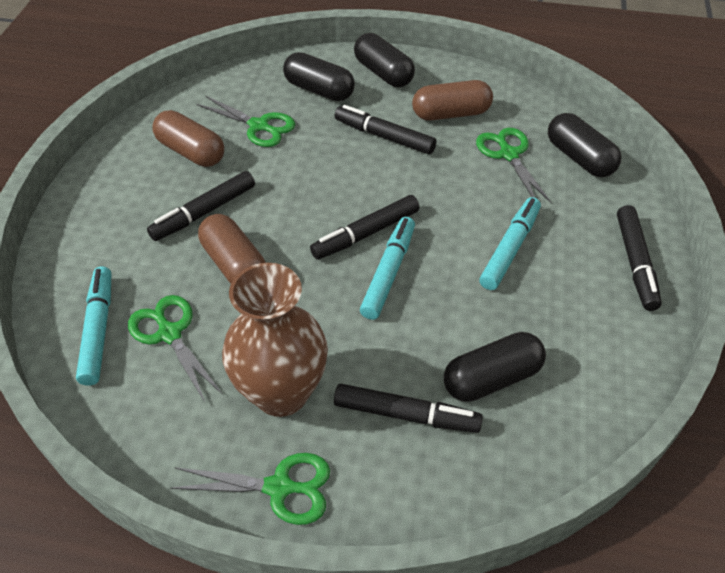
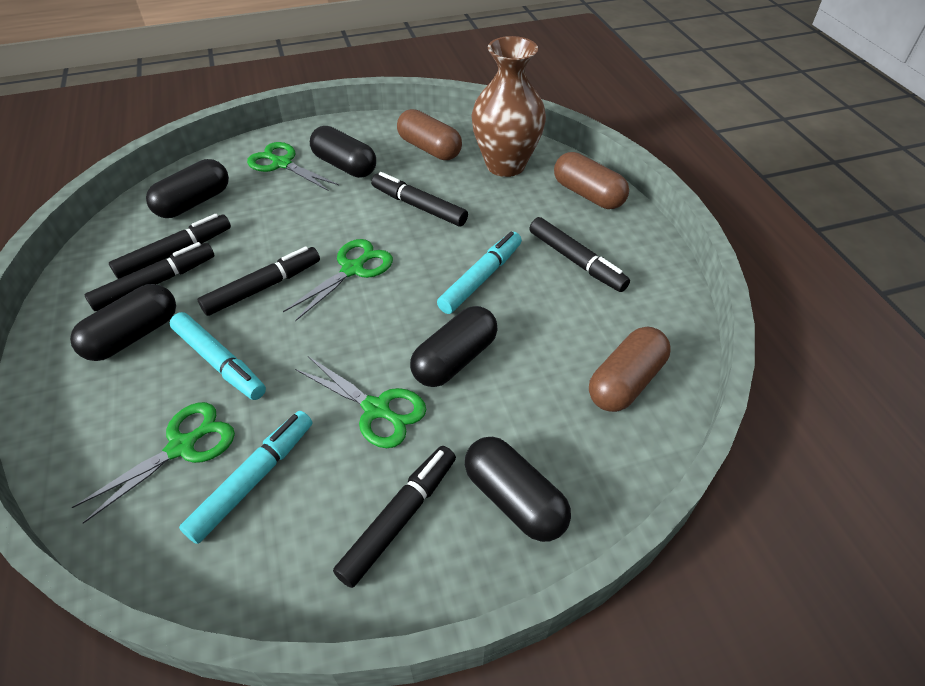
black capsule: 4 -> 5
black marker: 5 -> 6

